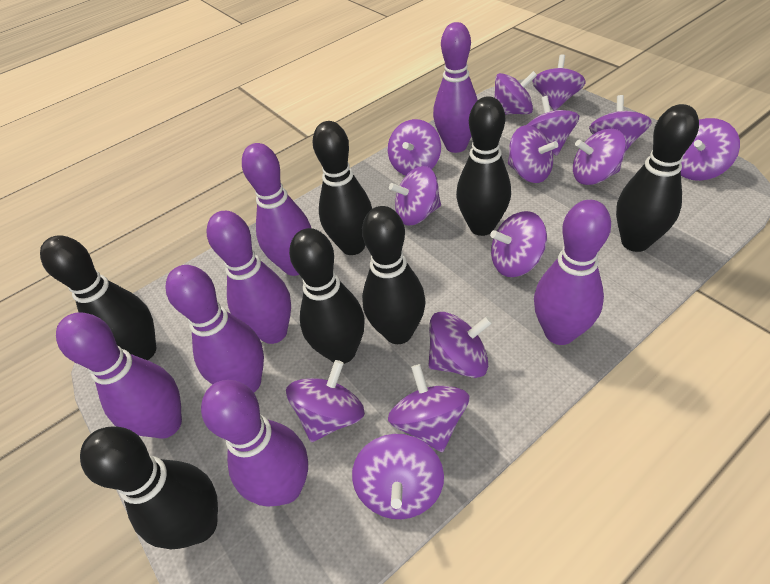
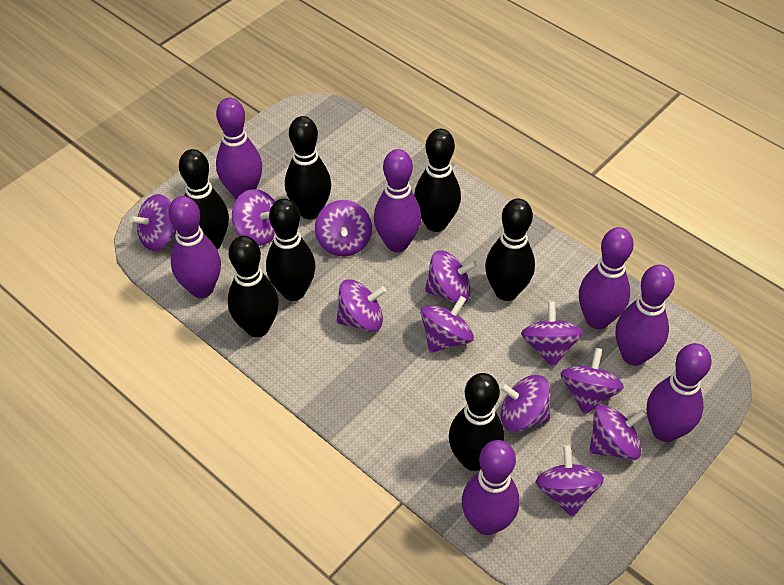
purple spinning top: 14 -> 11

